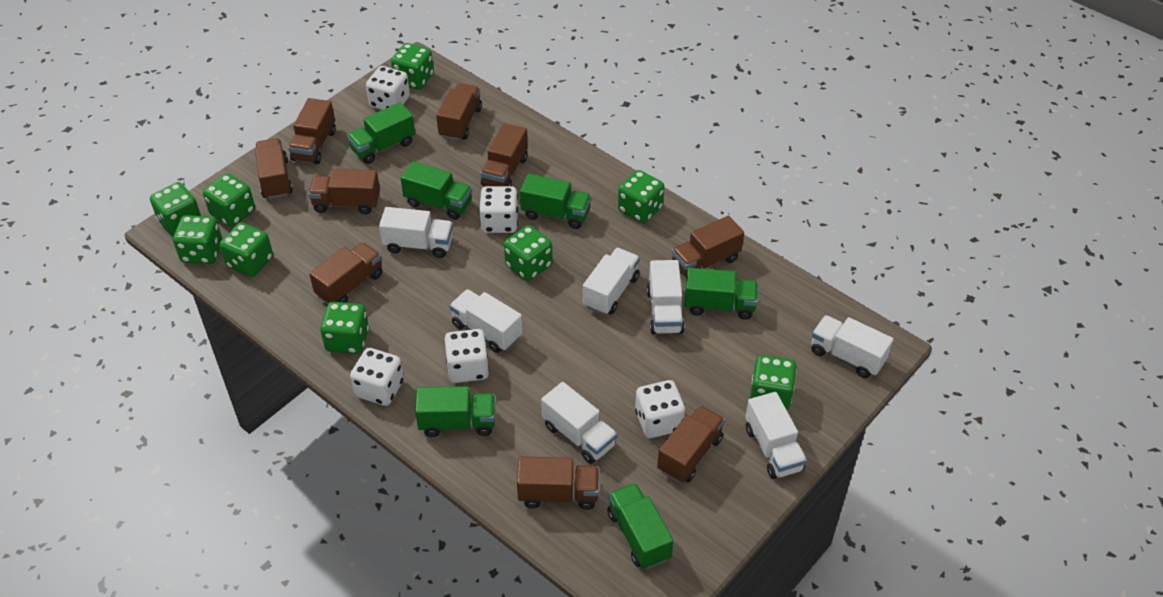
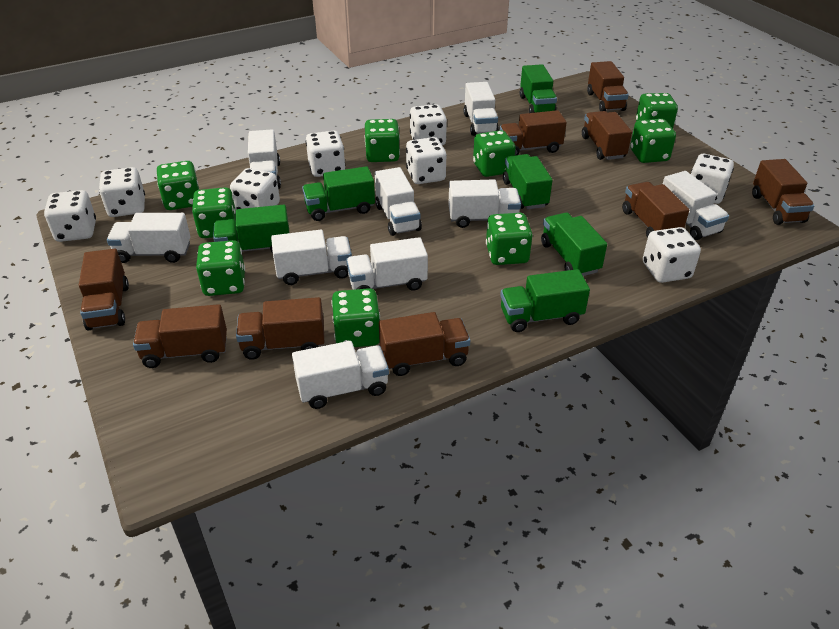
white dice: 5 -> 8
white truck: 7 -> 9

